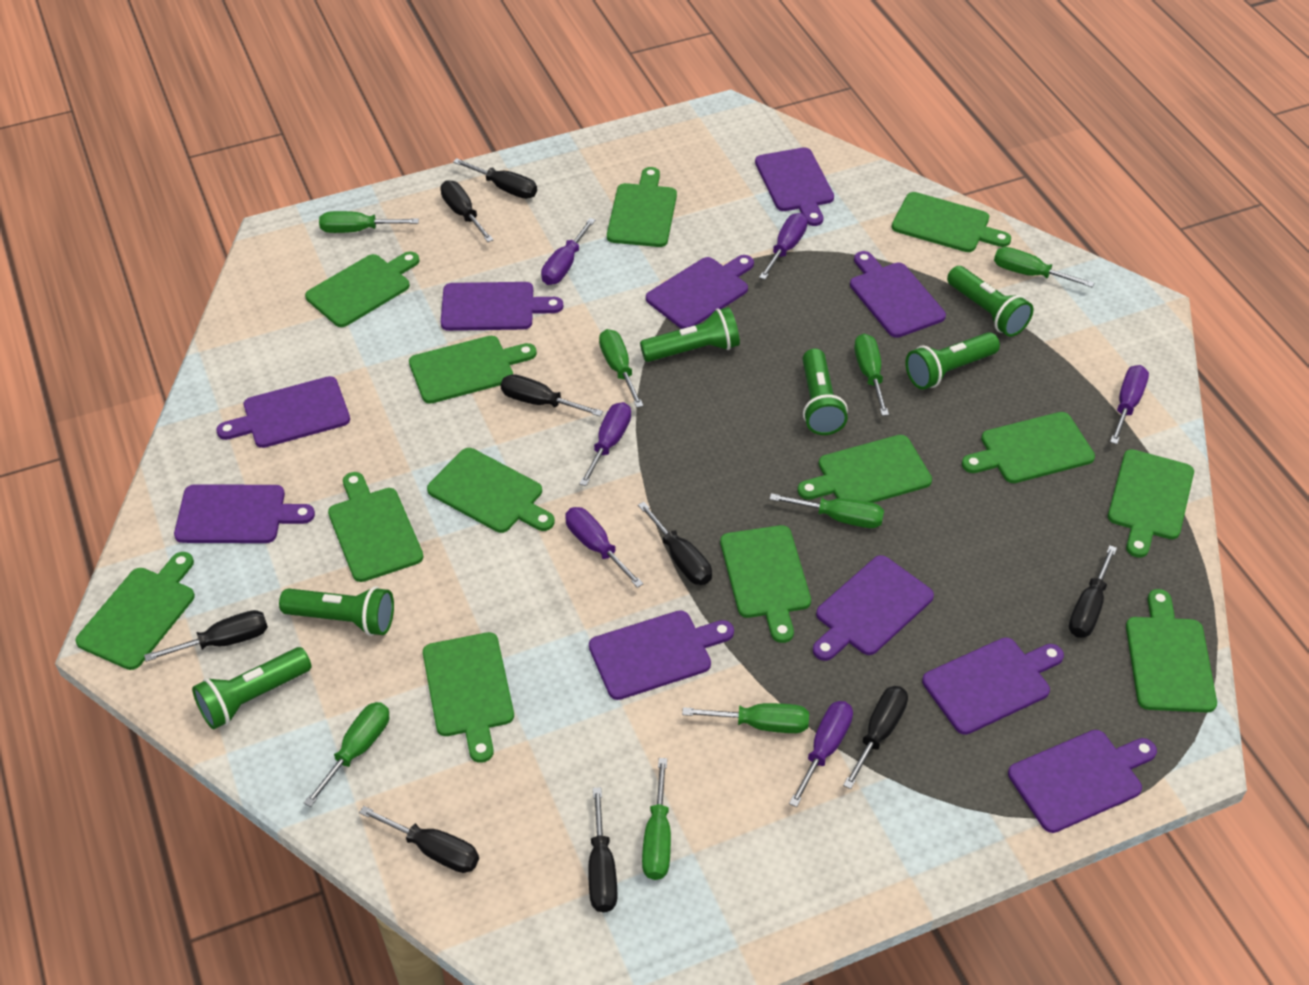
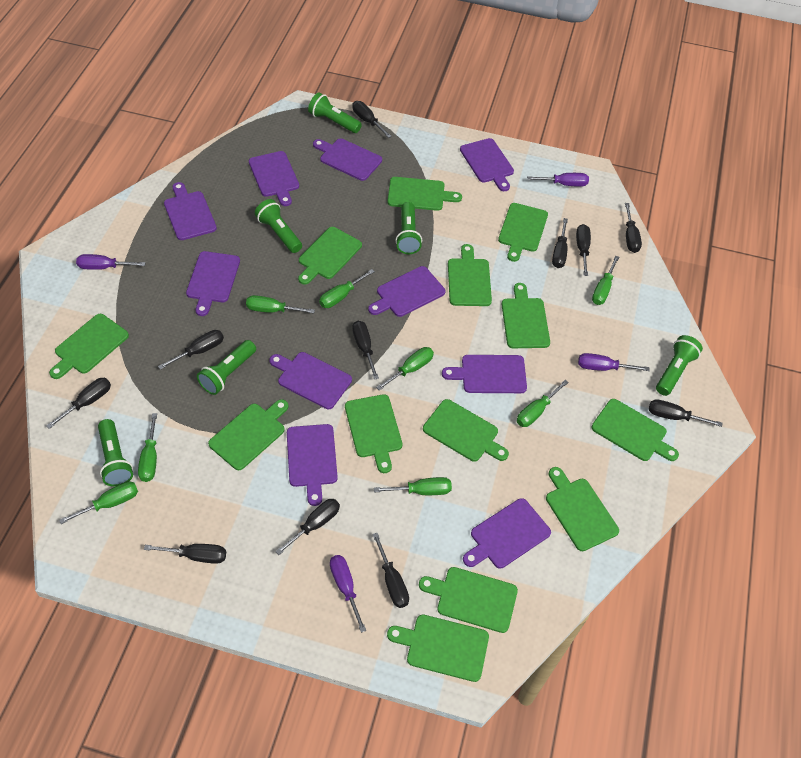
black screwdriver: 9 -> 11
purple screwdriver: 6 -> 4

